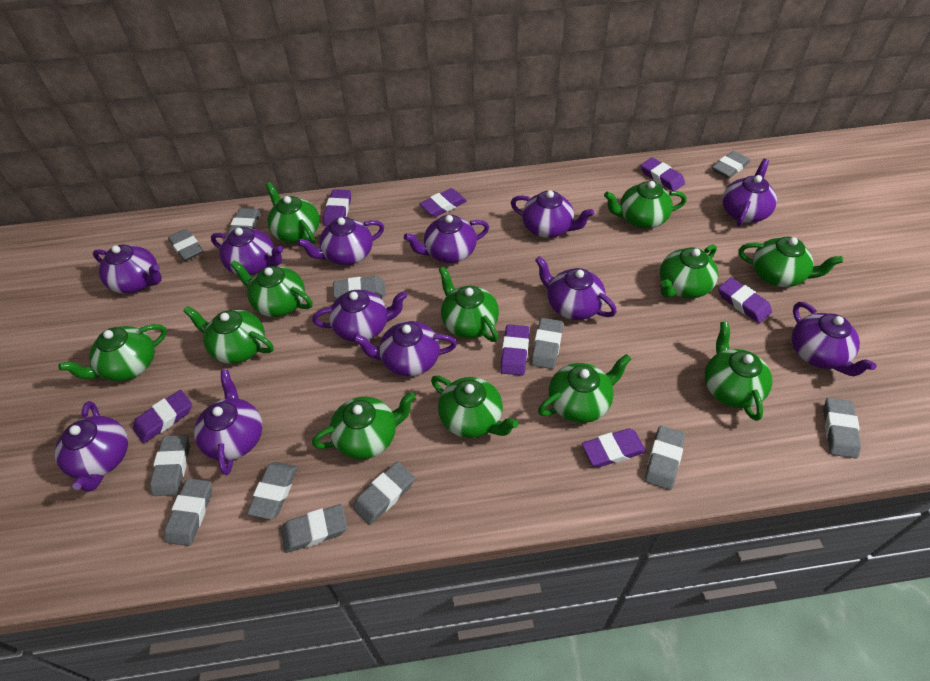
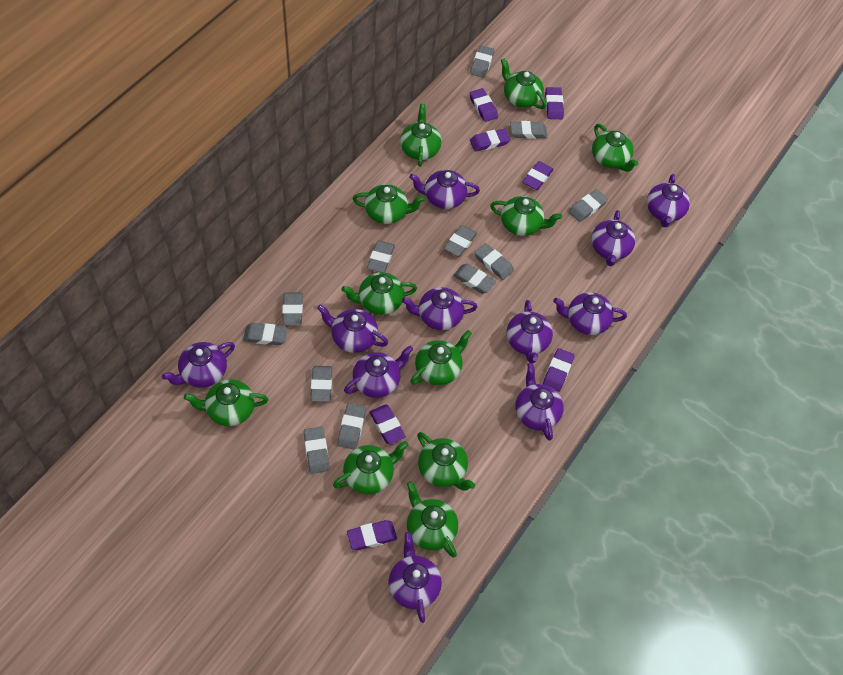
green teapot: 12 -> 11
purple teapot: 12 -> 11

